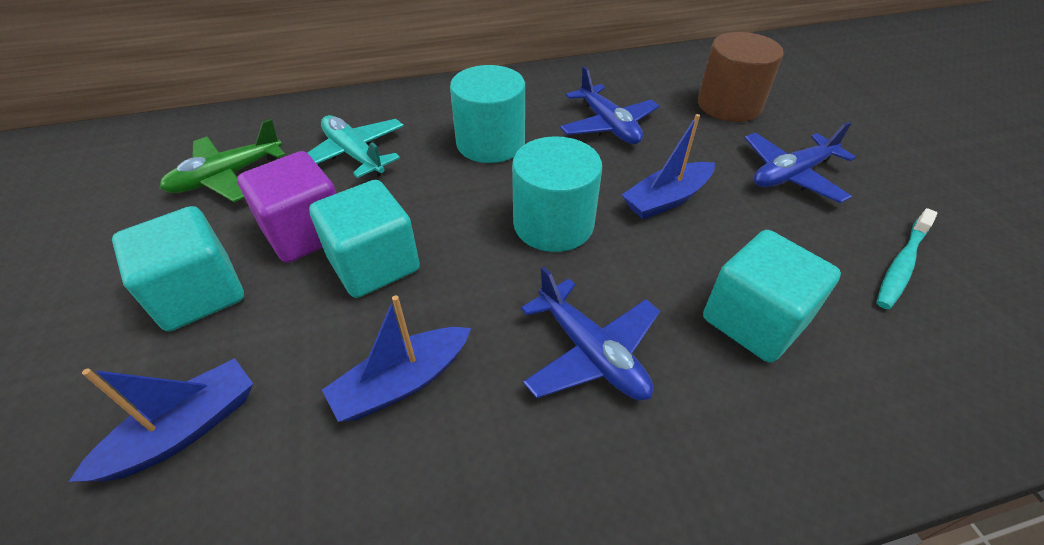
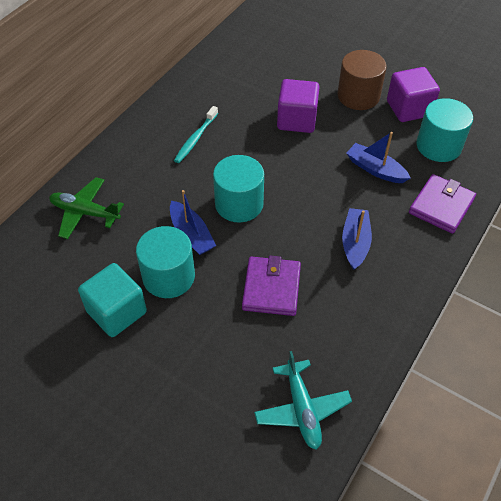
blue plane: 3 -> 0
purple cube: 1 -> 2
purple wallet: 0 -> 2
turquoise cube: 3 -> 1
turquoise cylinder: 2 -> 3

